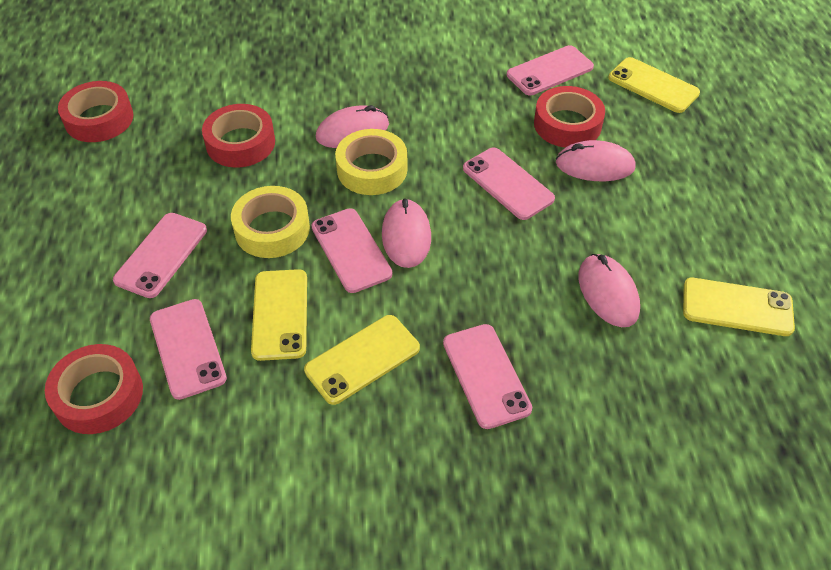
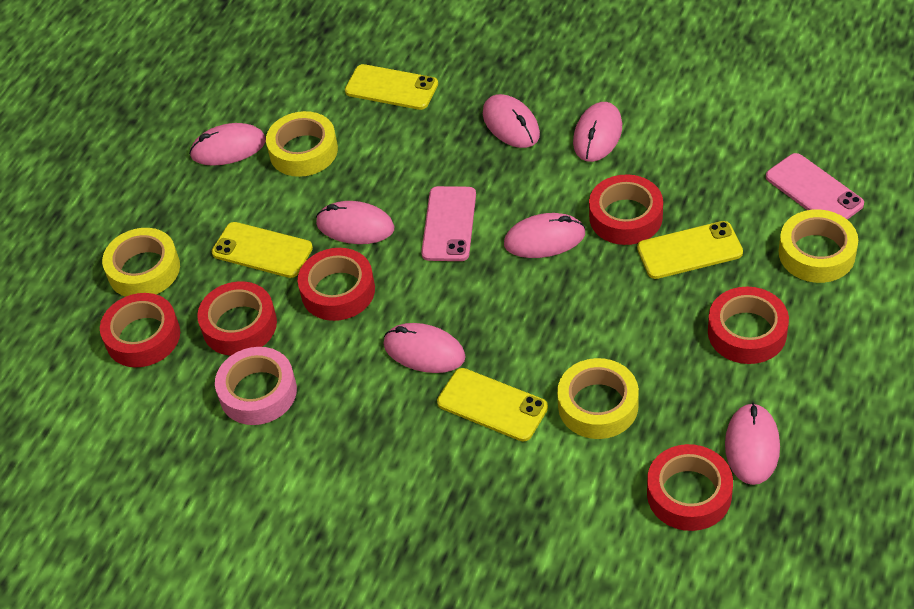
pink mouse: 4 -> 7
pink phone: 6 -> 2
pink tape: 0 -> 1
red tape: 4 -> 6
yellow tape: 2 -> 4

